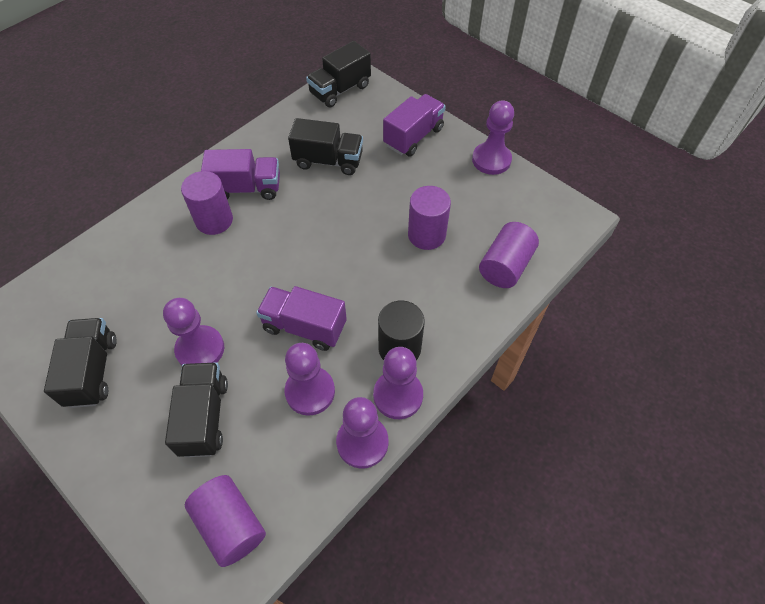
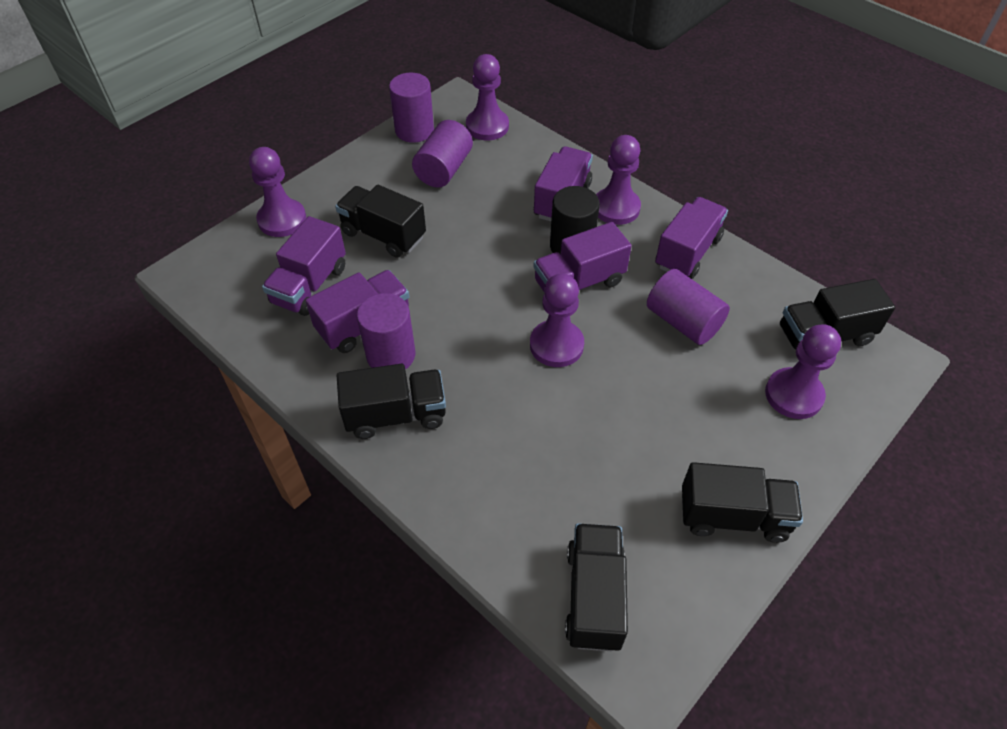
black truck: 4 -> 5
purple truck: 3 -> 5

